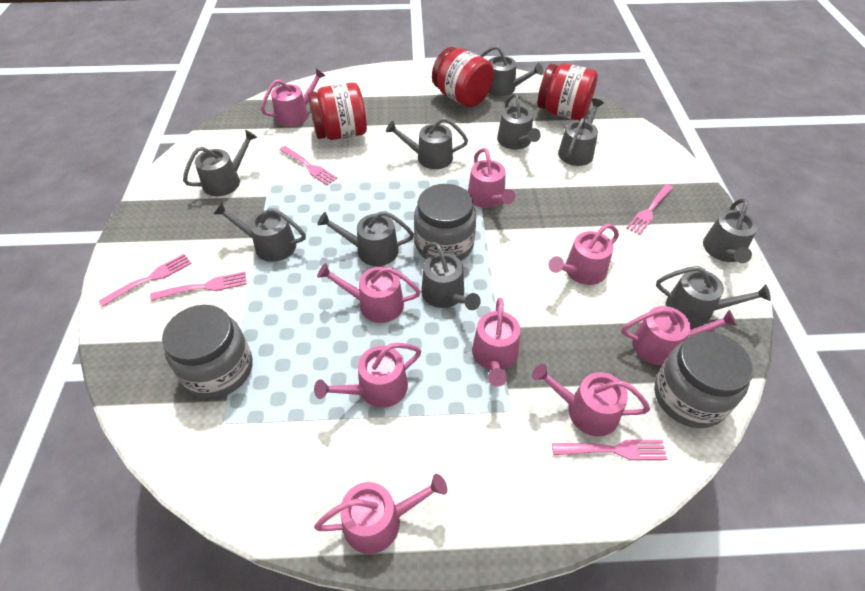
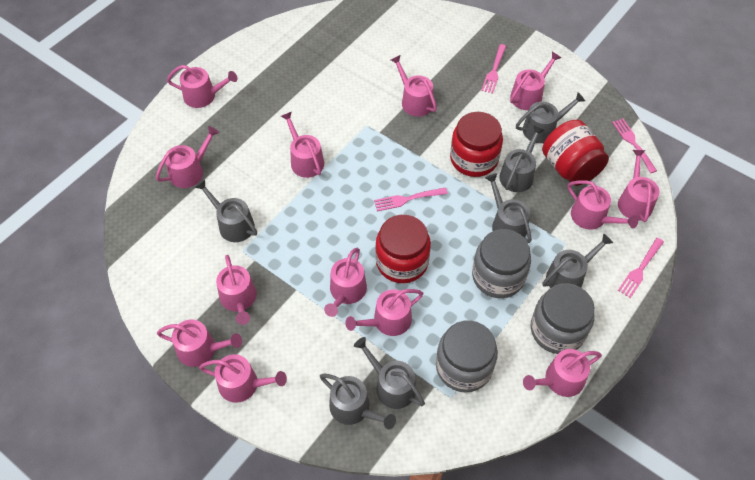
grey watering can: 10 -> 7
pink fork: 5 -> 4
pink watering can: 9 -> 13

